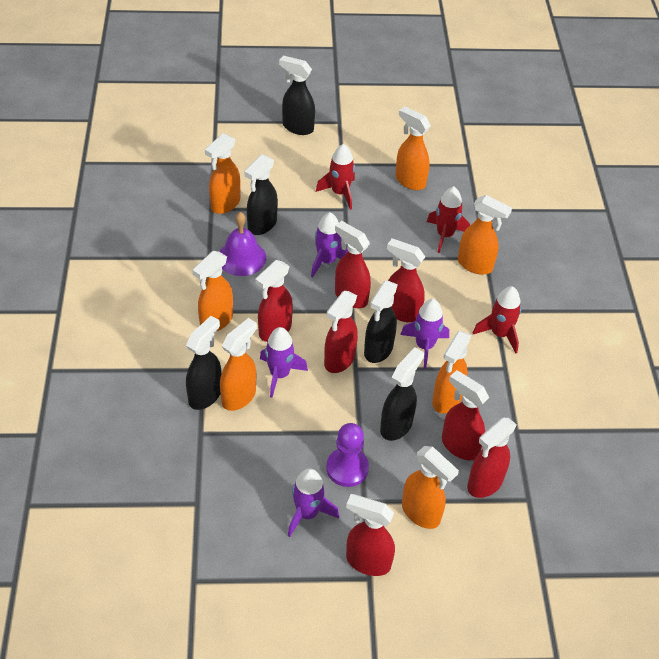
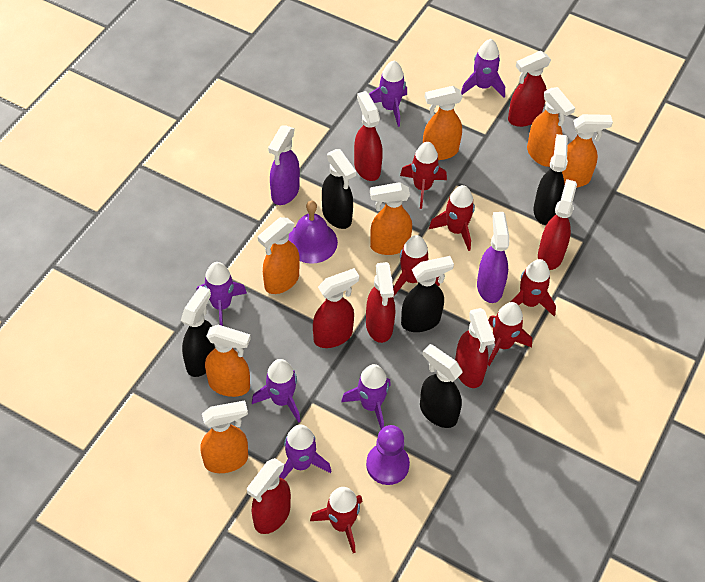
purple rocket: 4 -> 6
purple spray bottle: 0 -> 2
red rocket: 3 -> 6

